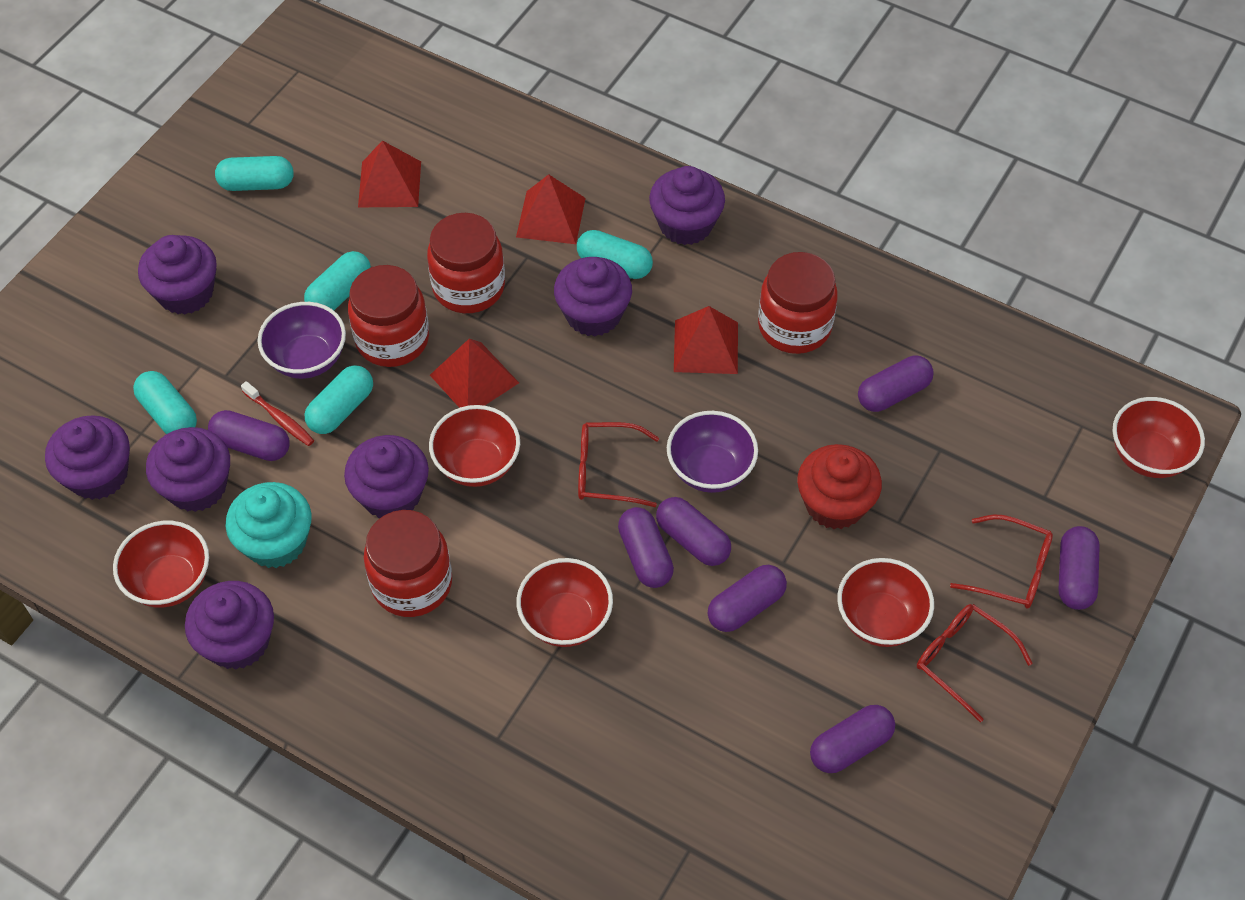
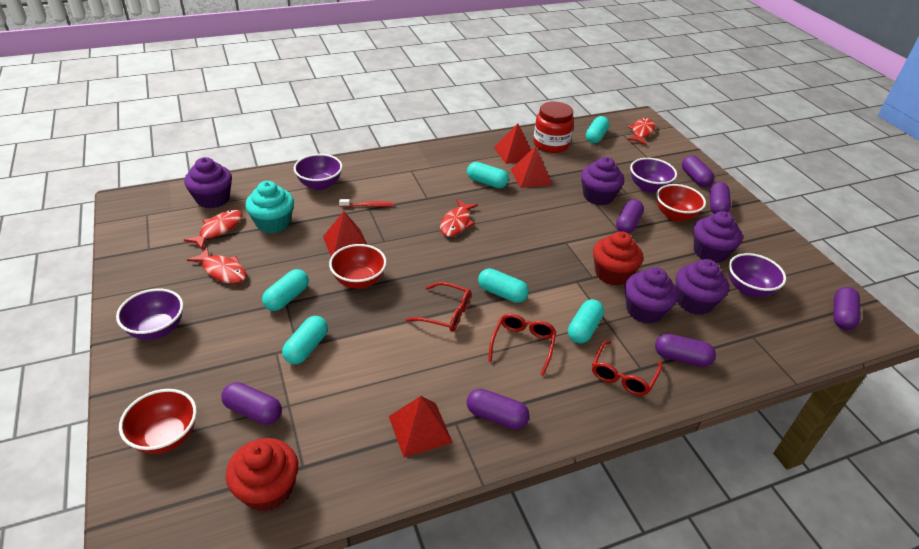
purple bowl: 2 -> 4
purple cupcake: 7 -> 5
red bowl: 5 -> 3
red cupcake: 1 -> 2
red fish: 0 -> 4
red jar: 4 -> 1
turquoise capsule: 5 -> 6

